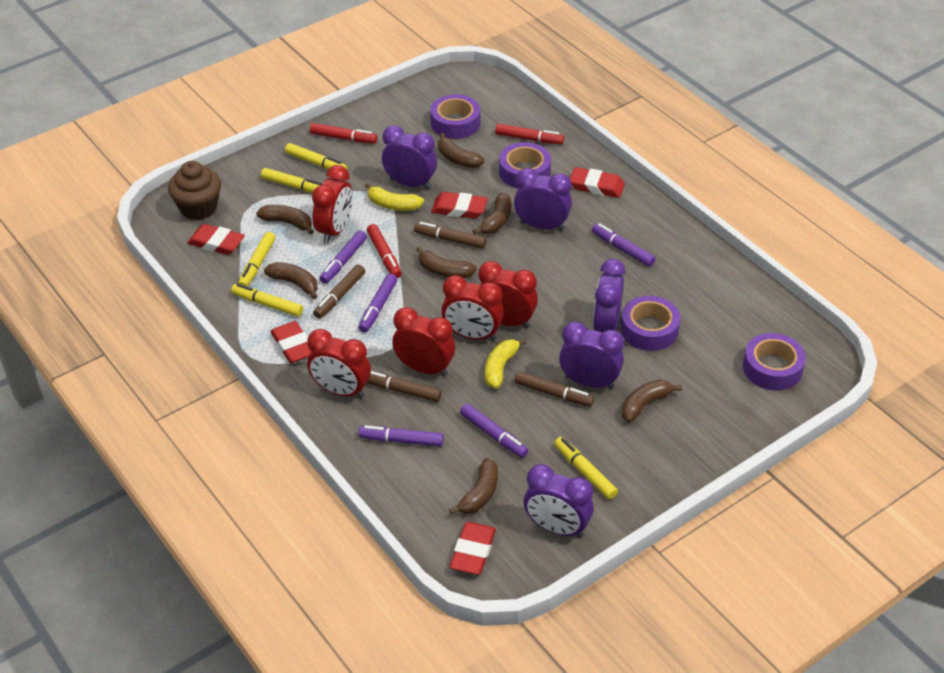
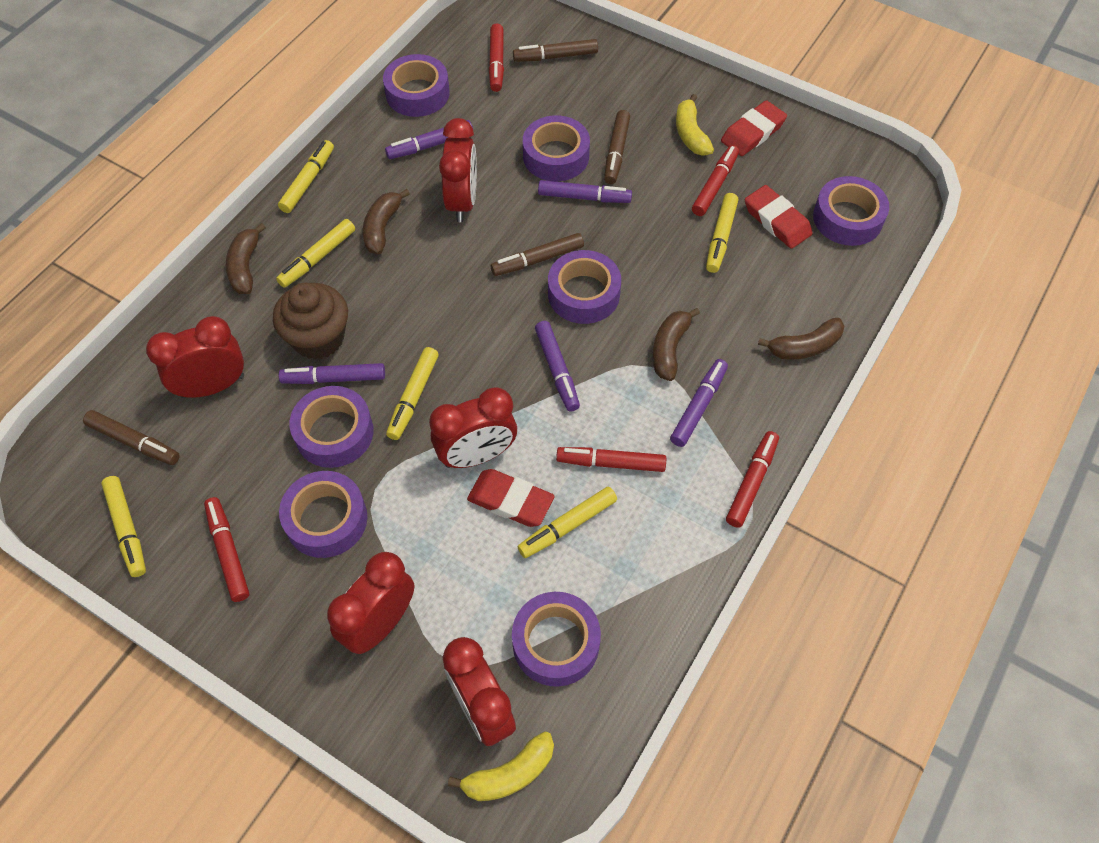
brown banana: 7 -> 4
purple clock: 5 -> 0
purple tape: 4 -> 7
red eraser: 5 -> 3
red marker: 3 -> 5
yellow marker: 5 -> 6

